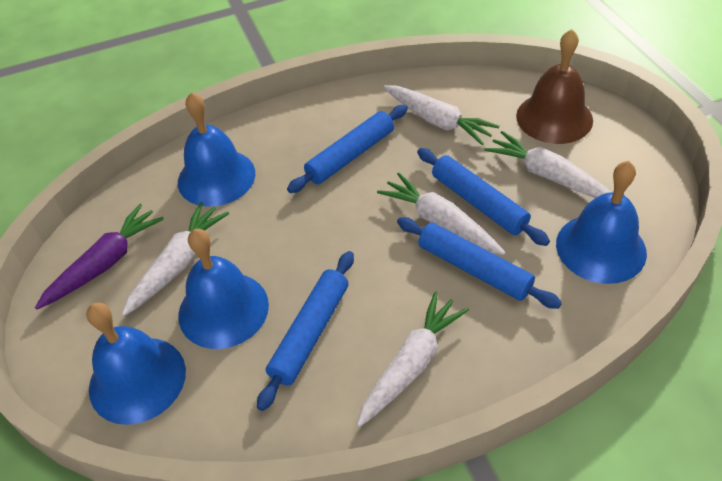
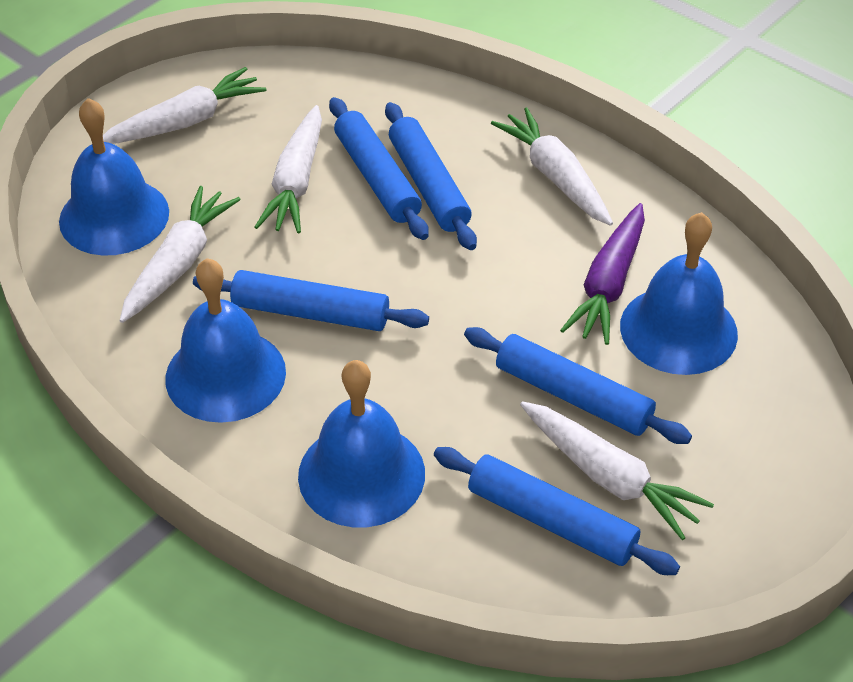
blue rolling pin: 4 -> 5
brown bell: 1 -> 0

